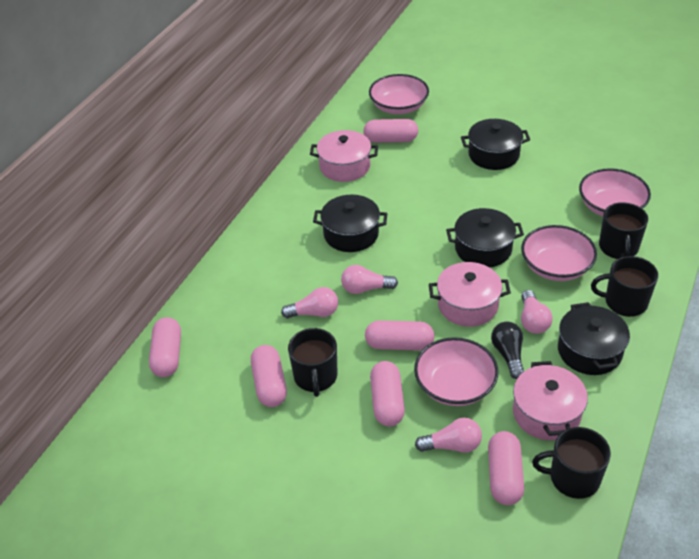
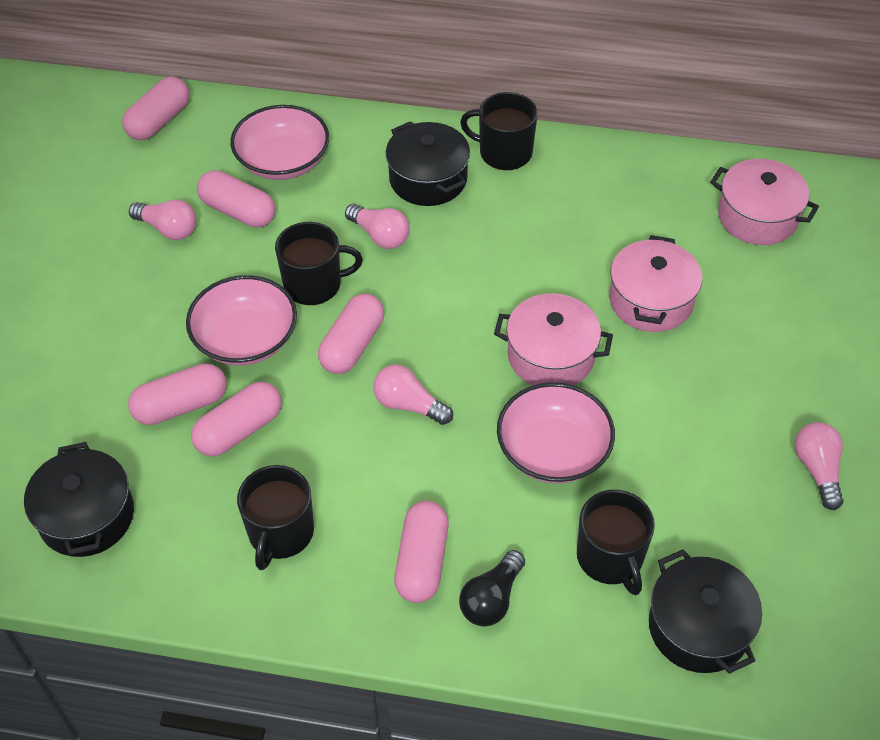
black pot: 4 -> 3
pink bowl: 4 -> 3

